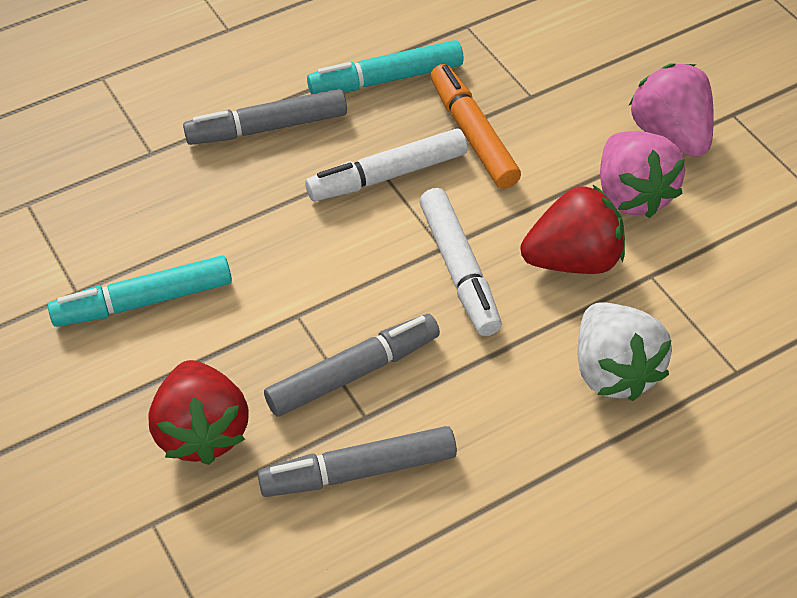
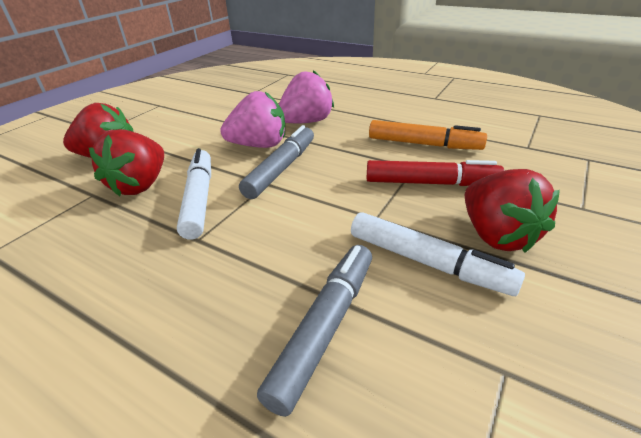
grey marker: 3 -> 2
red marker: 0 -> 1
red strawberry: 2 -> 3
turquoise marker: 2 -> 0
white strawberry: 1 -> 0

